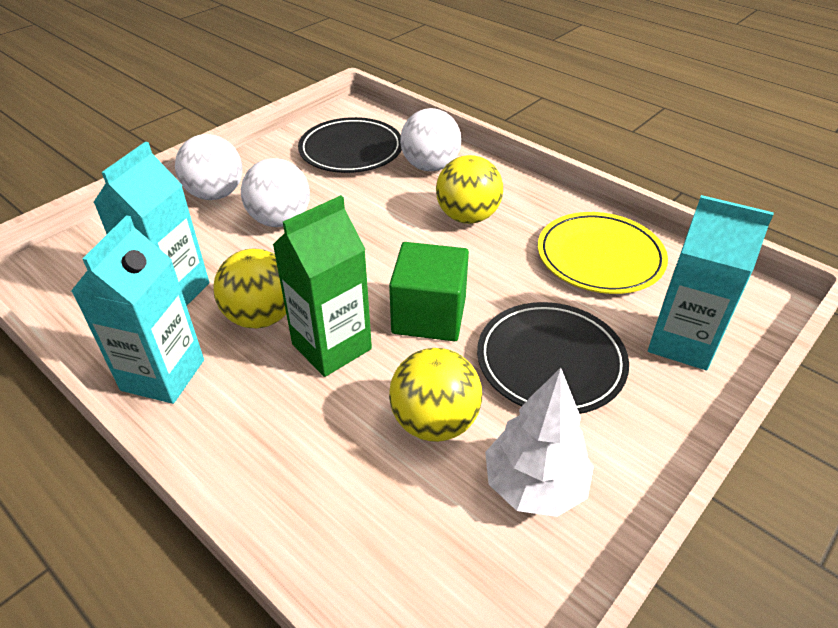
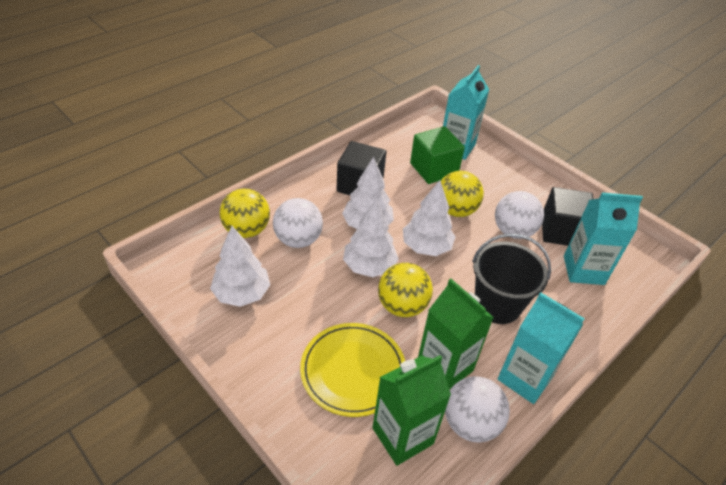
black bucket: 0 -> 1
black cube: 0 -> 2
black plate: 2 -> 0
green carton: 1 -> 2
white tree: 1 -> 4

